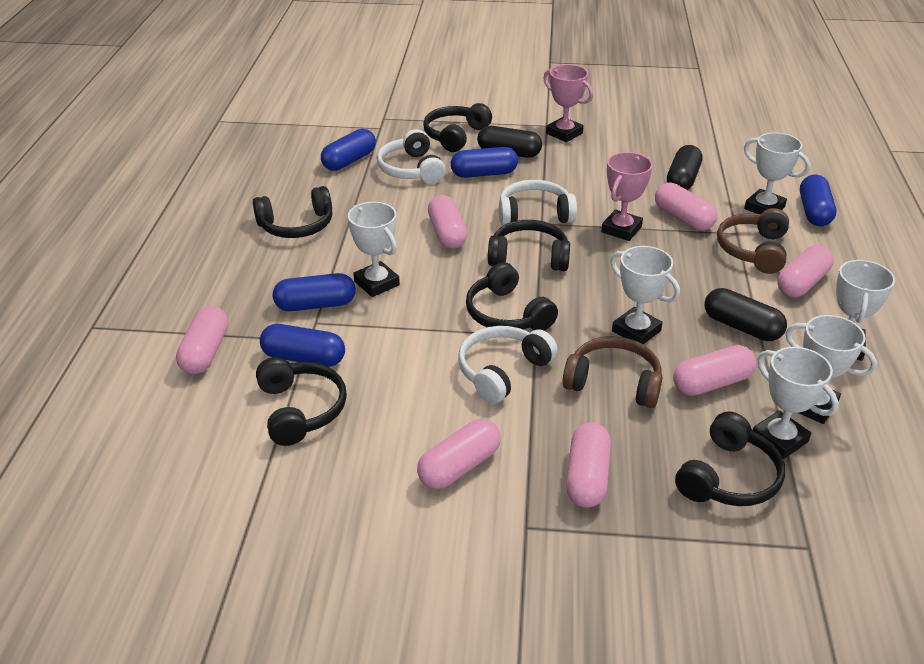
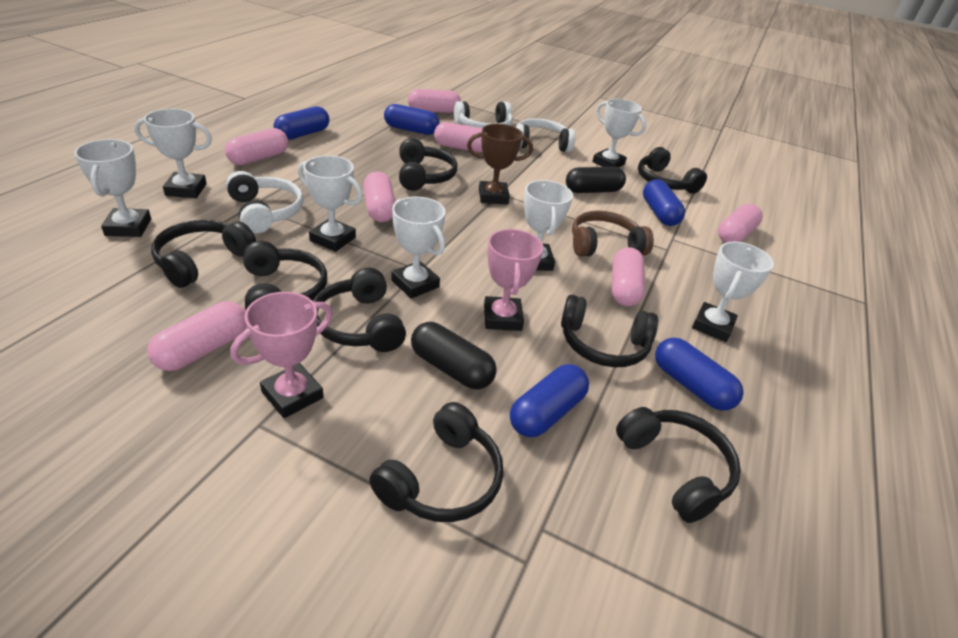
black capsule: 3 -> 2
black headphones: 6 -> 8
brown headphones: 2 -> 1
brown trophy: 0 -> 1
white trophy: 6 -> 7

